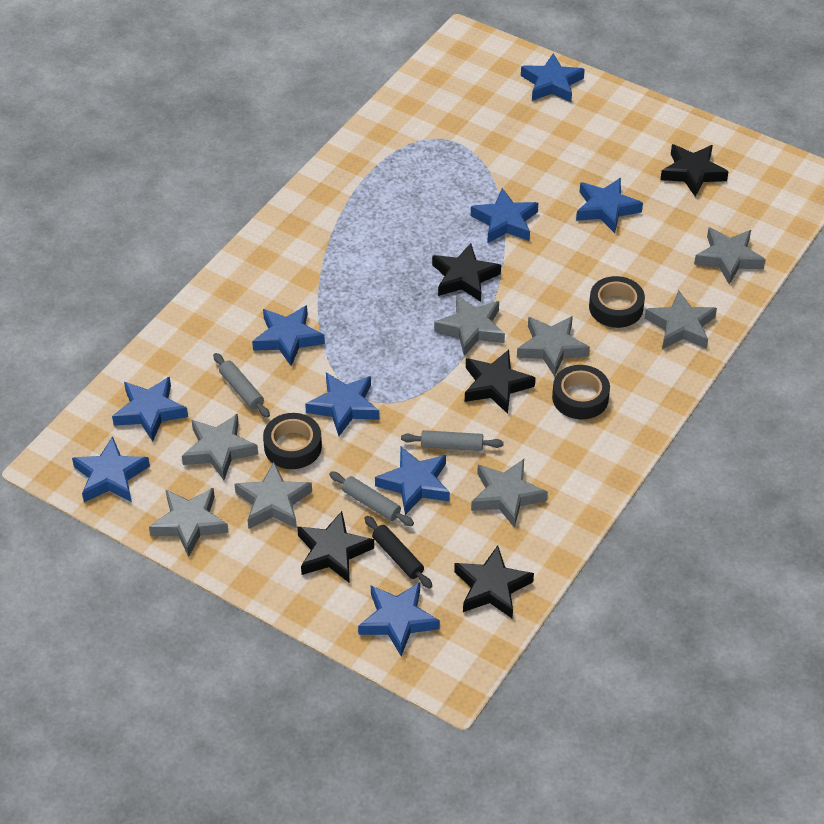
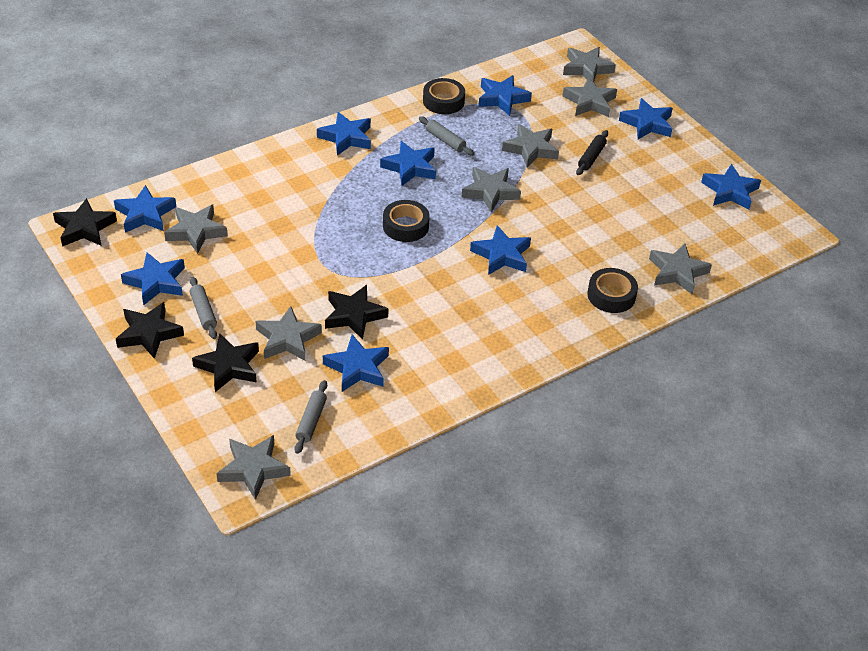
black star: 5 -> 4

